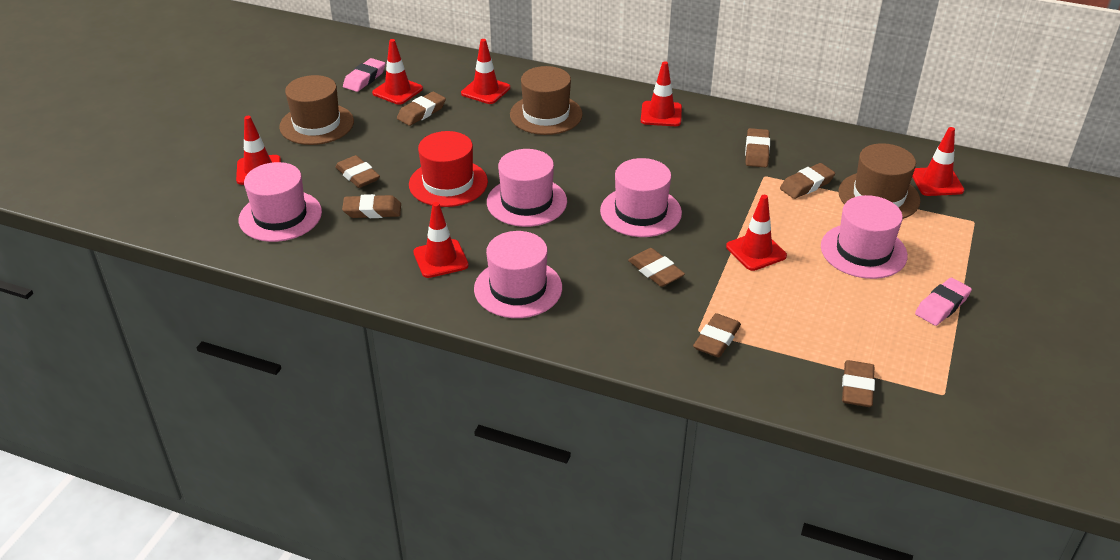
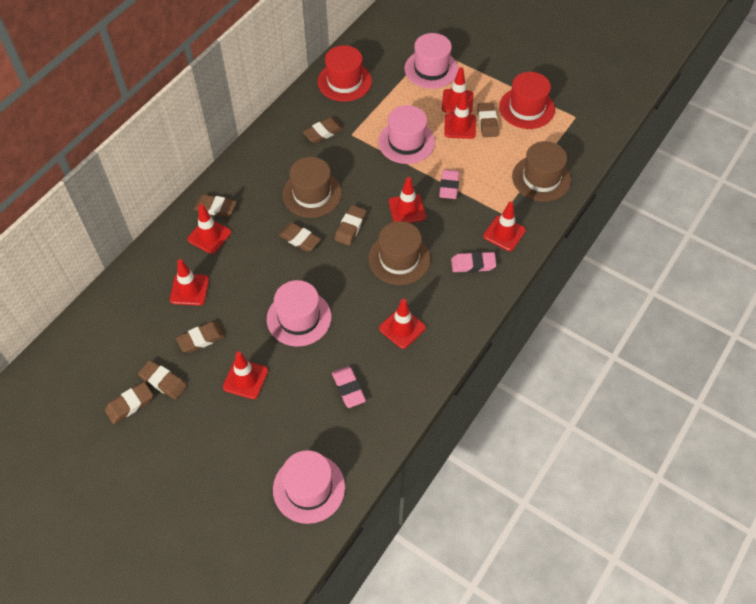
pink eraser: 2 -> 3
pink hat: 5 -> 4
red hat: 1 -> 2
red traffic cone: 7 -> 8

